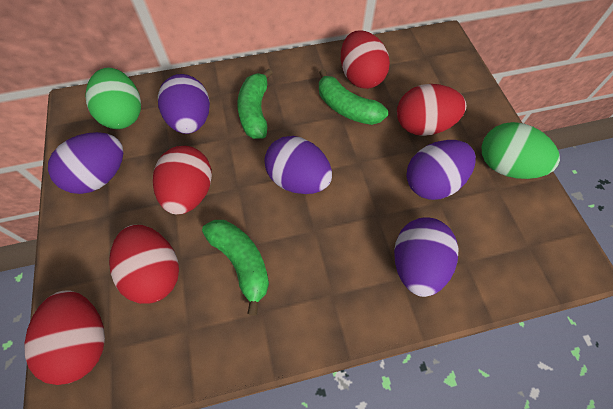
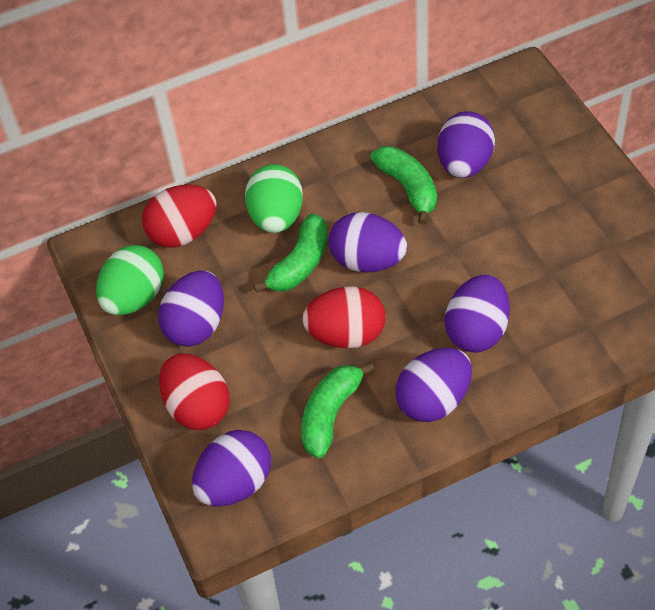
purple egg: 5 -> 6
red egg: 5 -> 3

